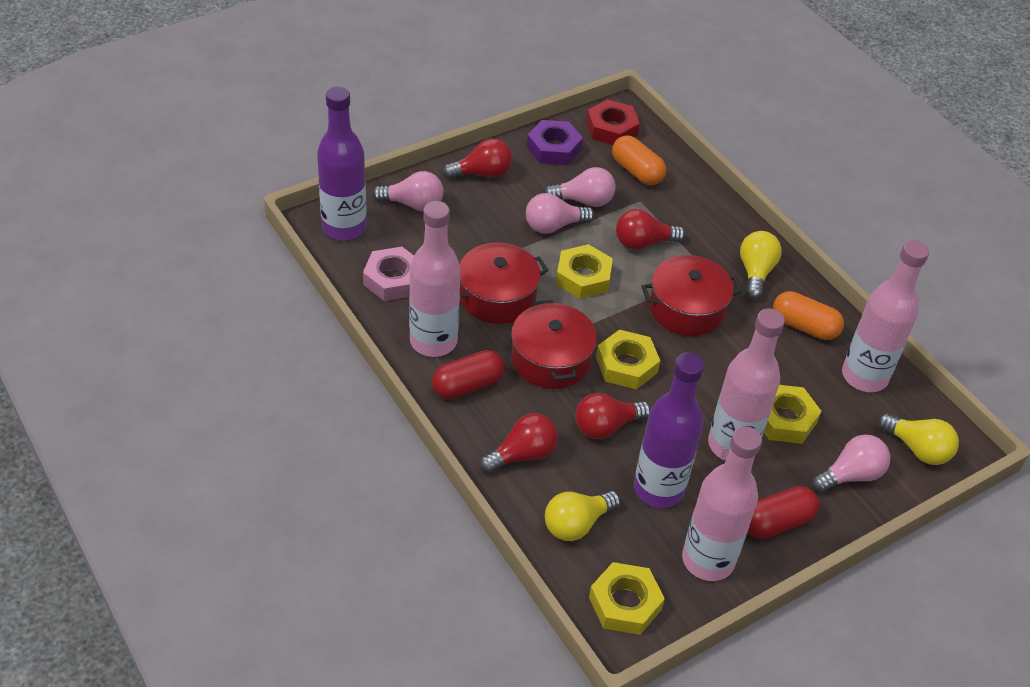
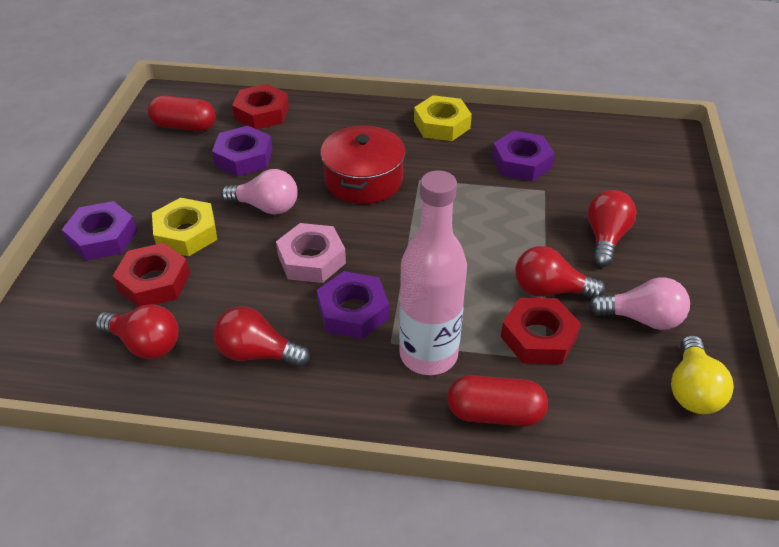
orange capsule: 2 -> 0
pink bottle: 4 -> 1
pink light bulb: 4 -> 2
purple bottle: 2 -> 0
purple nut: 1 -> 4
red nut: 1 -> 3
red pot: 3 -> 1
yellow light bulb: 3 -> 1
yellow nut: 4 -> 2

